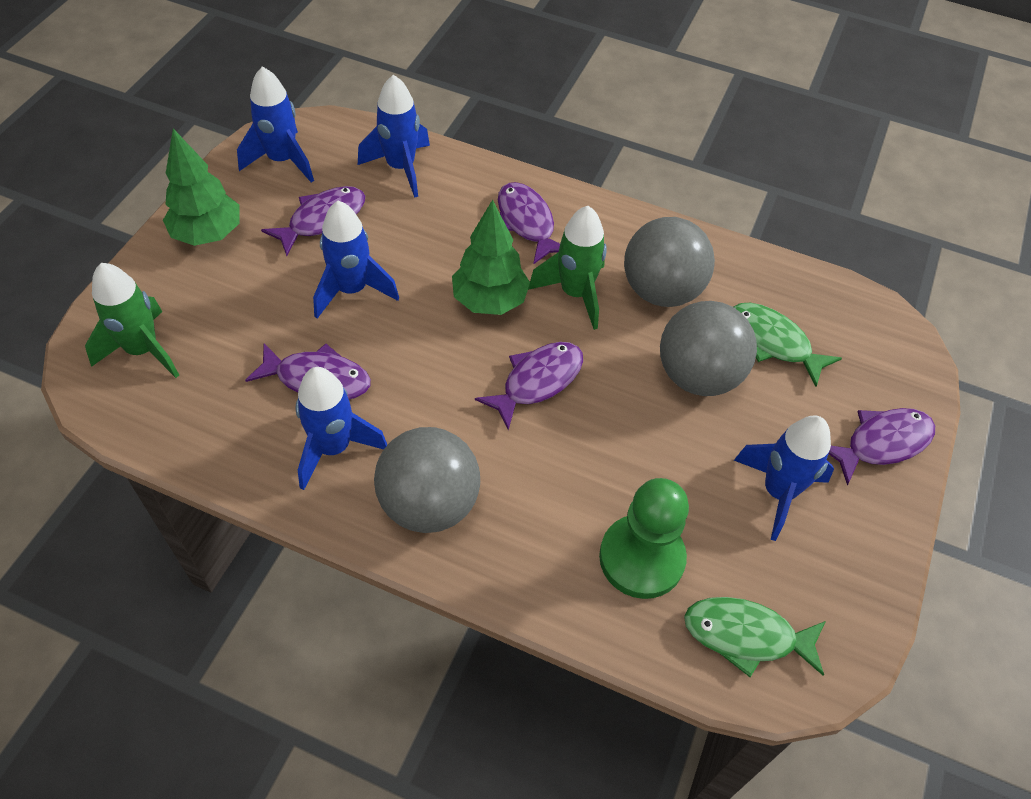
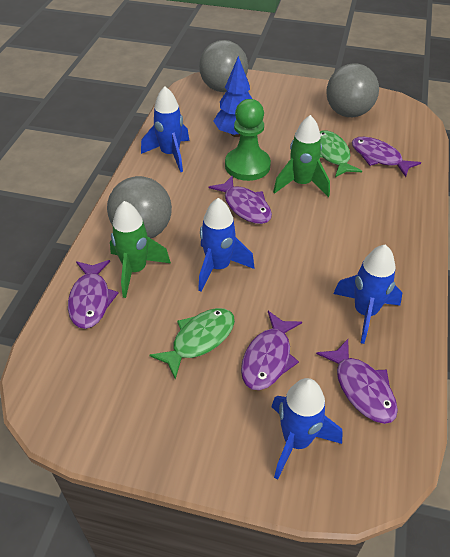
blue rocket: 5 -> 4
blue tree: 0 -> 1
green tree: 2 -> 0

